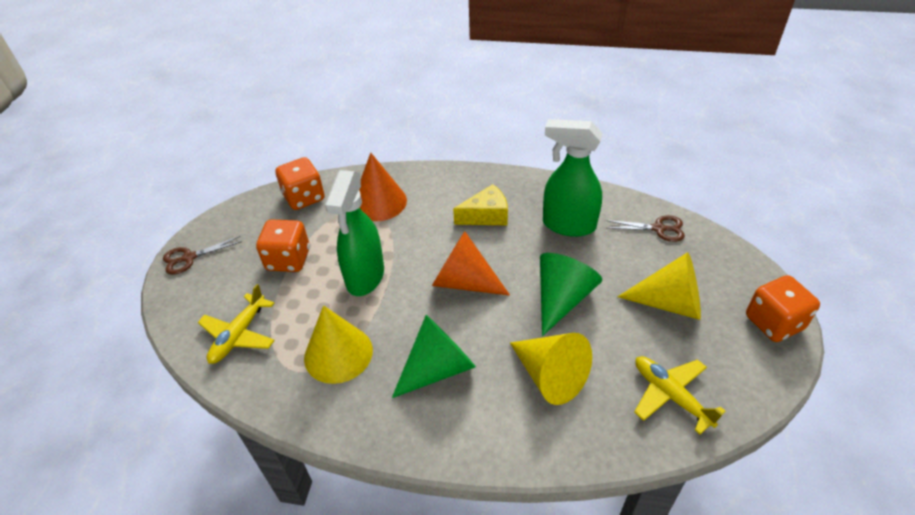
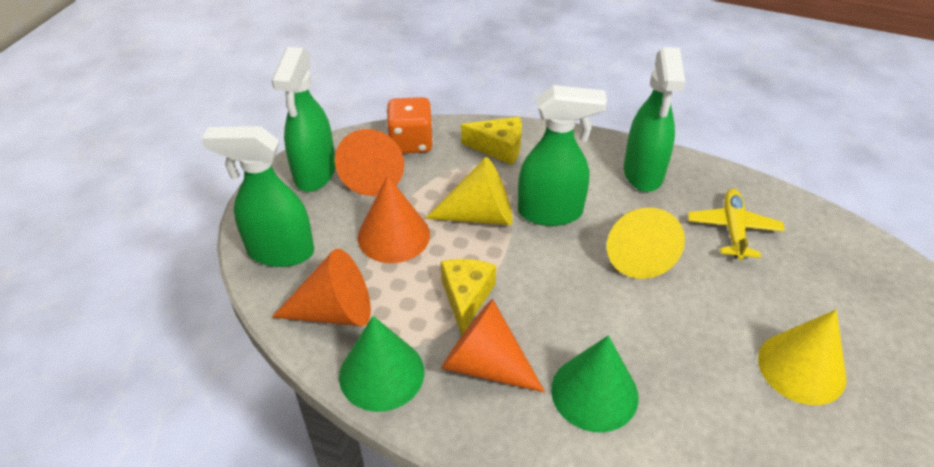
brown scissors: 2 -> 0
green spray bottle: 2 -> 4
orange cone: 2 -> 4
orange dice: 3 -> 1
yellow cheese: 1 -> 2
yellow plane: 2 -> 1

